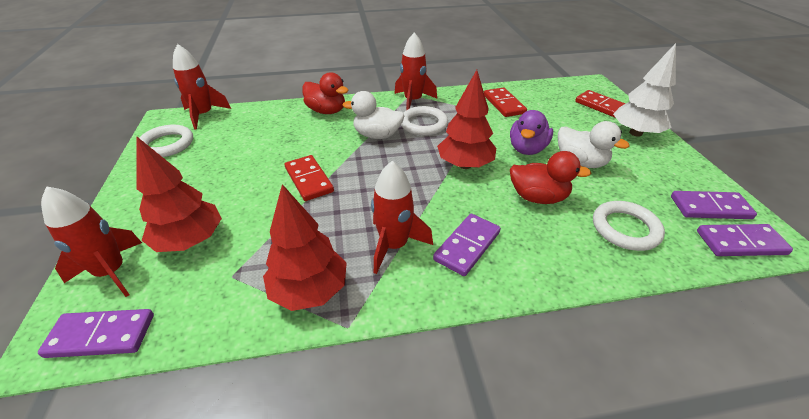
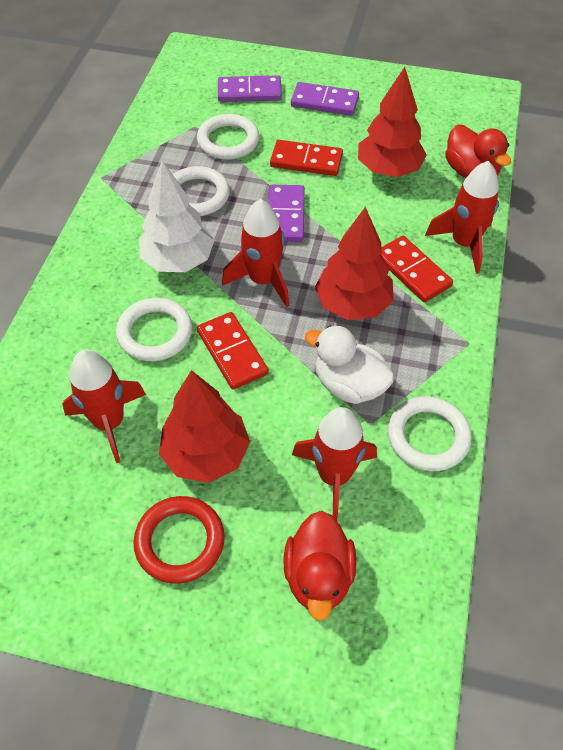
purple domino: 4 -> 3
purple duck: 1 -> 0
red ring: 0 -> 1
white duck: 2 -> 1
white ring: 3 -> 4

